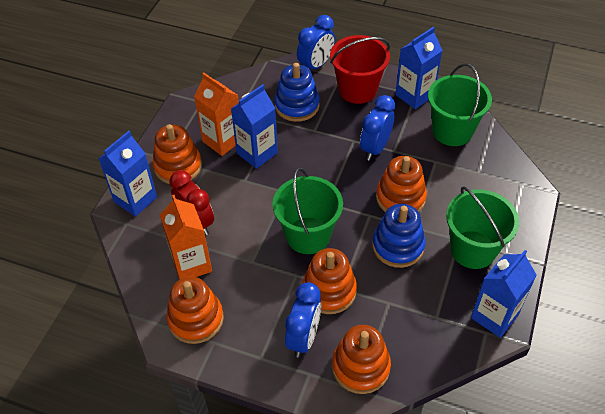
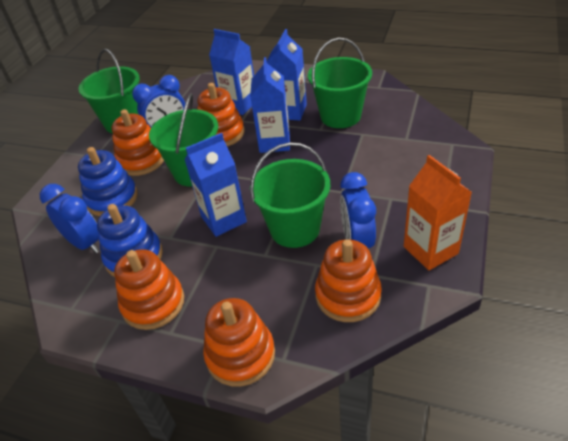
green bucket: 3 -> 4
orange carton: 2 -> 1
red bucket: 1 -> 0
red clock: 1 -> 0

